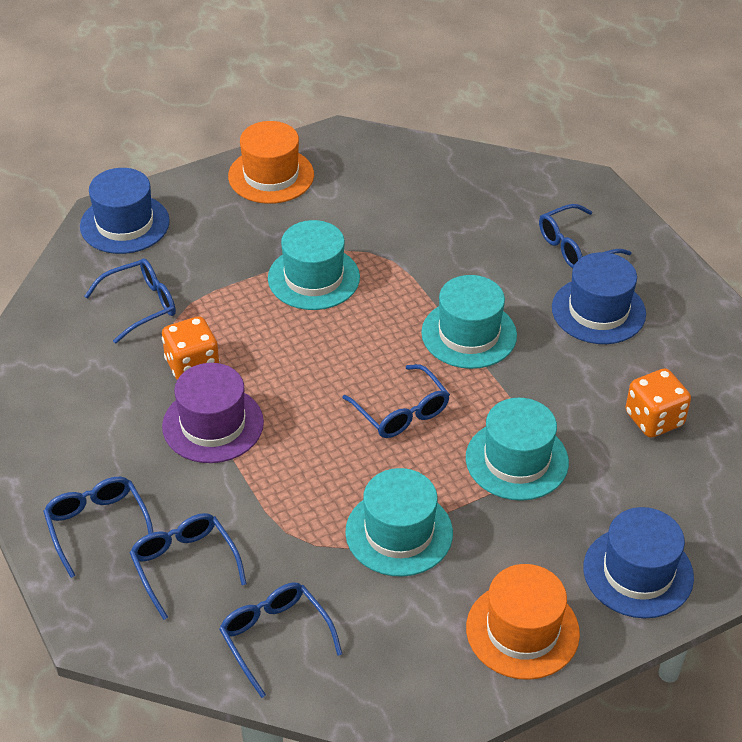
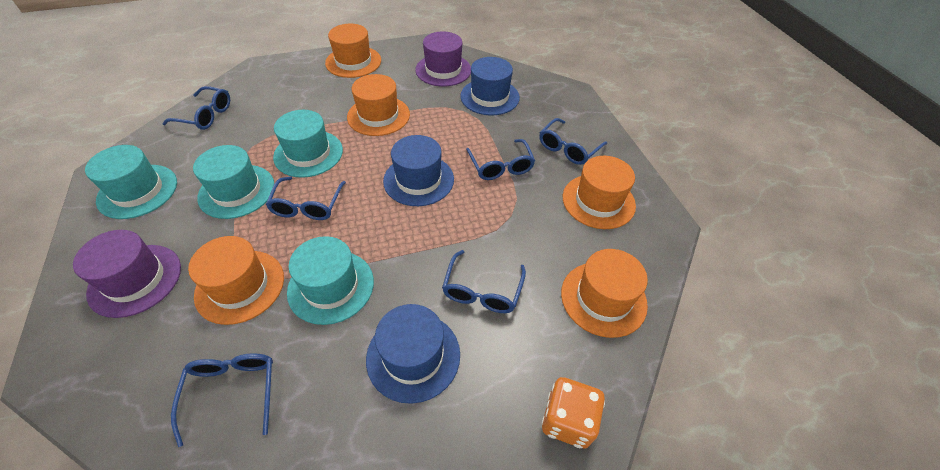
orange dice: 2 -> 1
orange hat: 2 -> 5
purple hat: 1 -> 2

